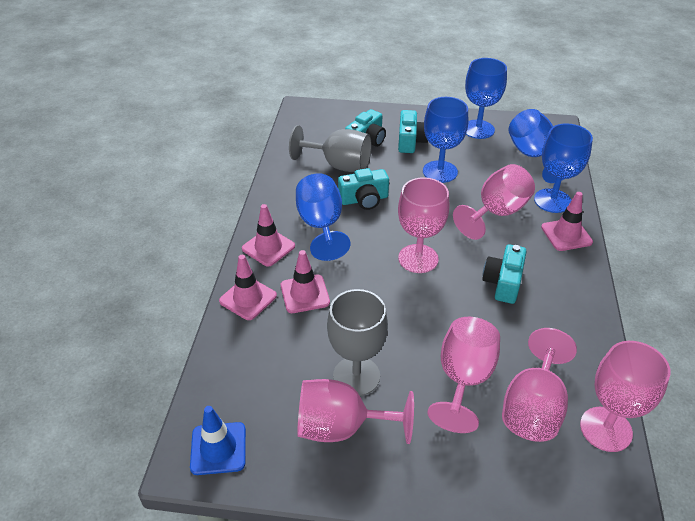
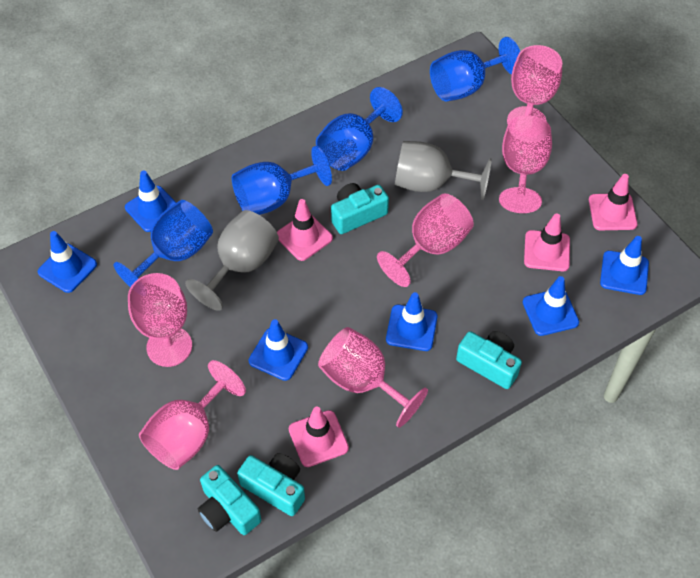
blue goblet: 5 -> 4
blue traffic cone: 1 -> 6

